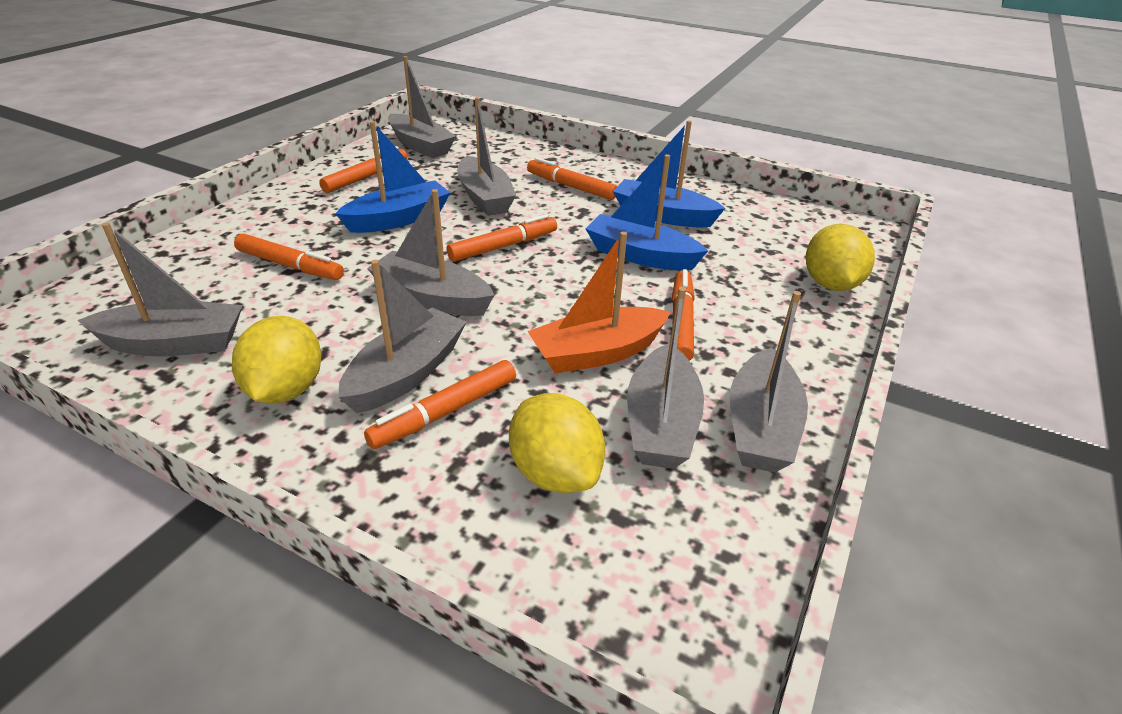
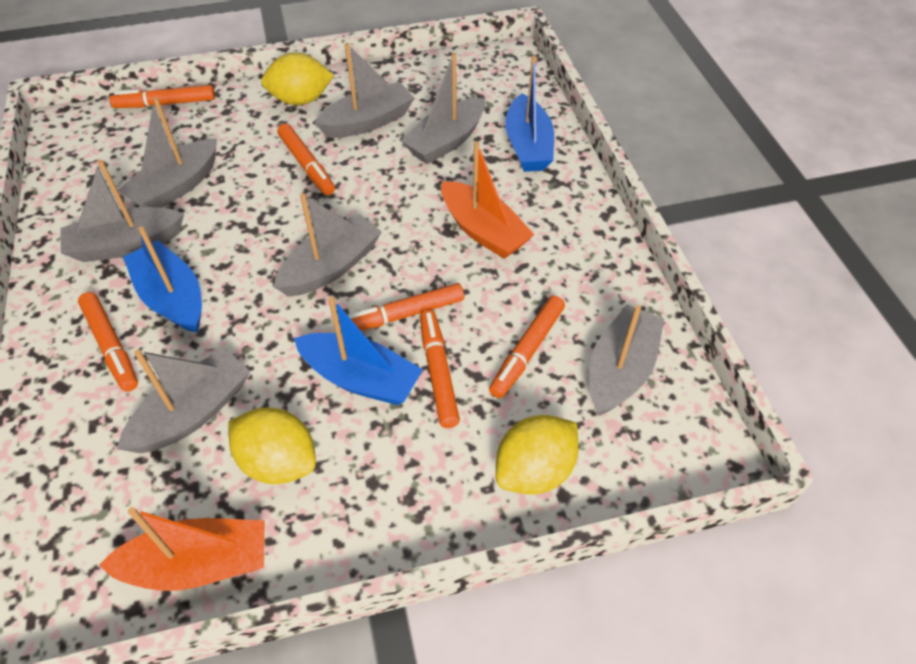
orange boat: 1 -> 2

